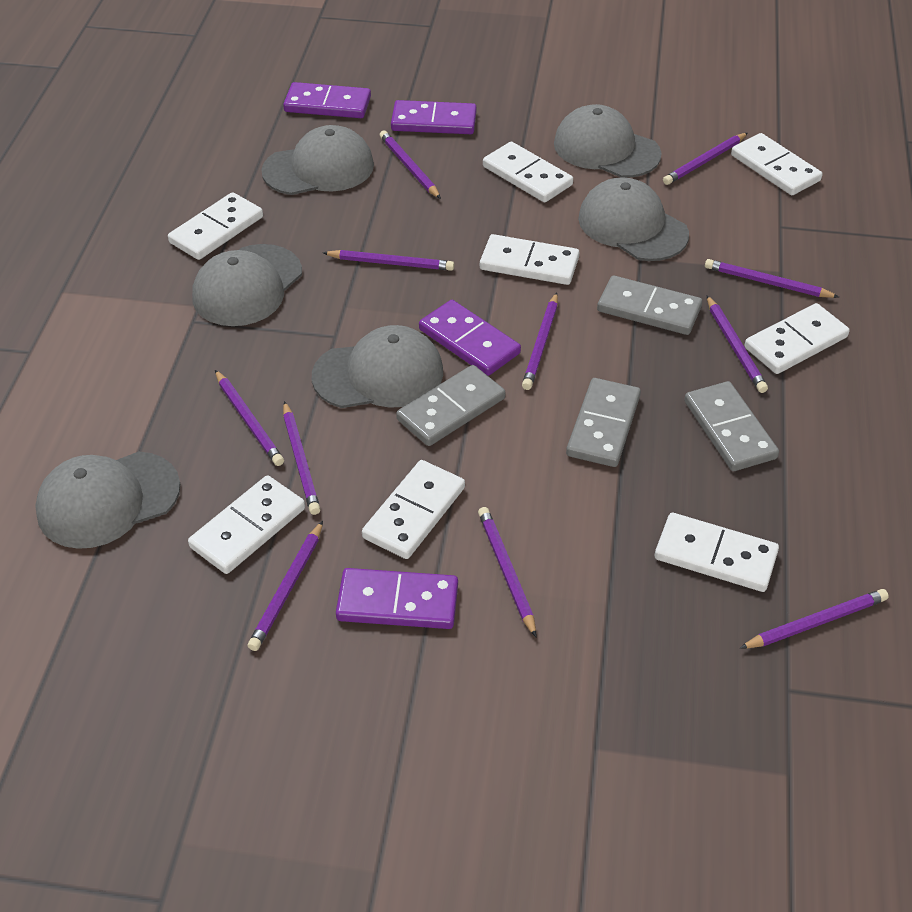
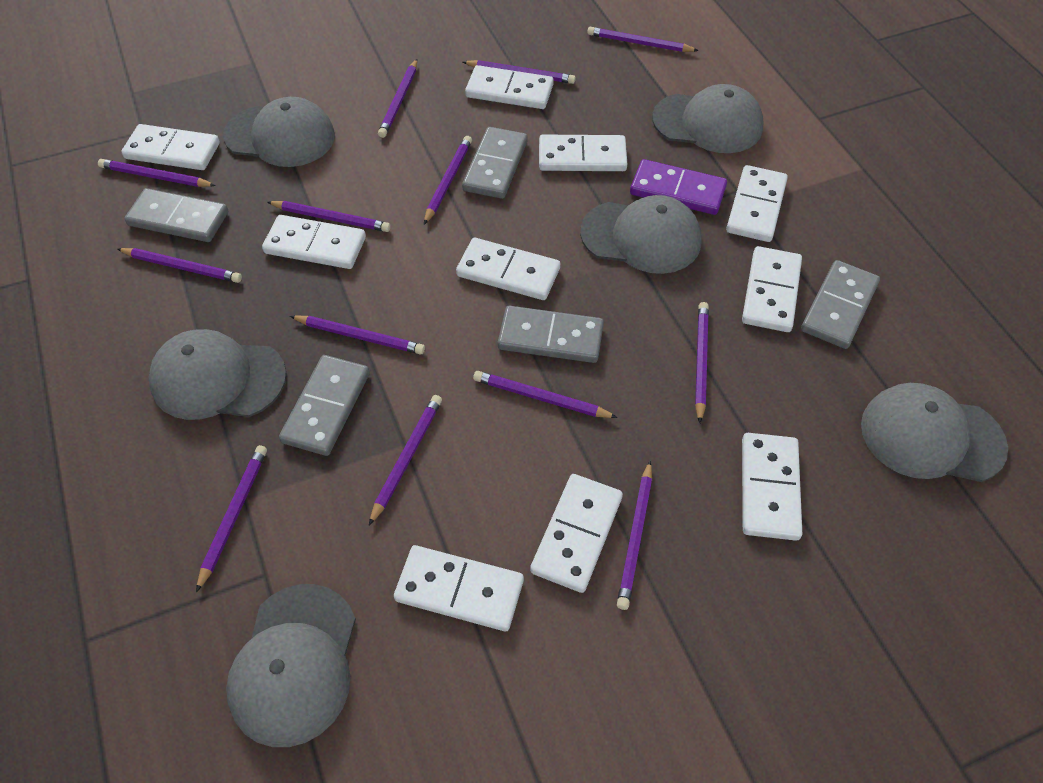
grey domino: 4 -> 5
purple domino: 4 -> 1
purple pencil: 11 -> 13
white domino: 8 -> 10

